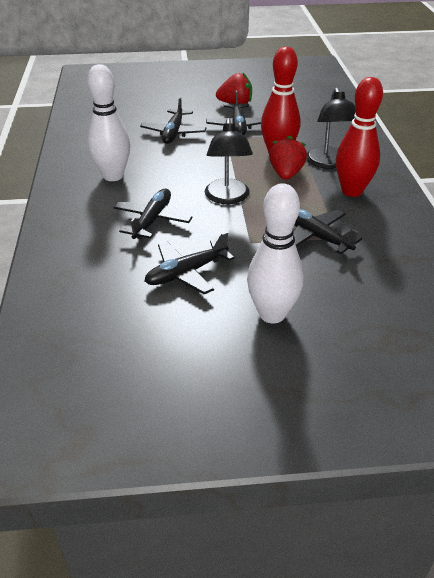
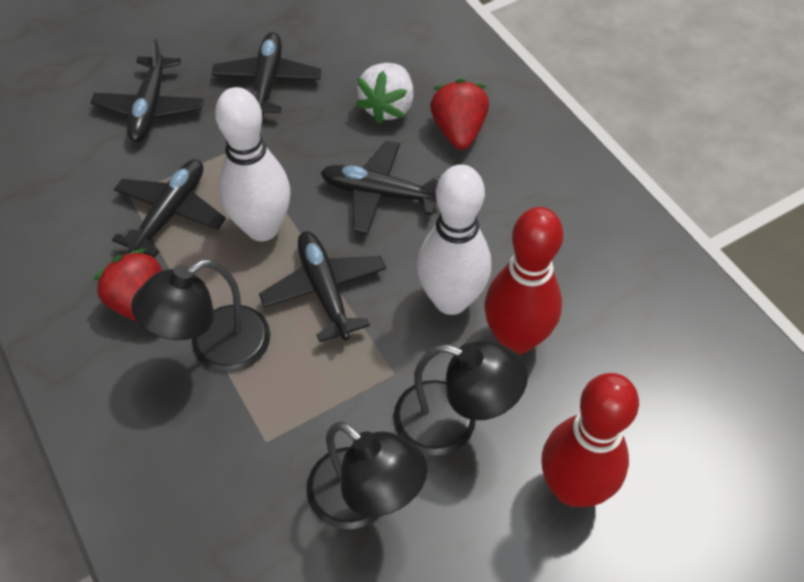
black lamp: 2 -> 3
white strawberry: 0 -> 1

